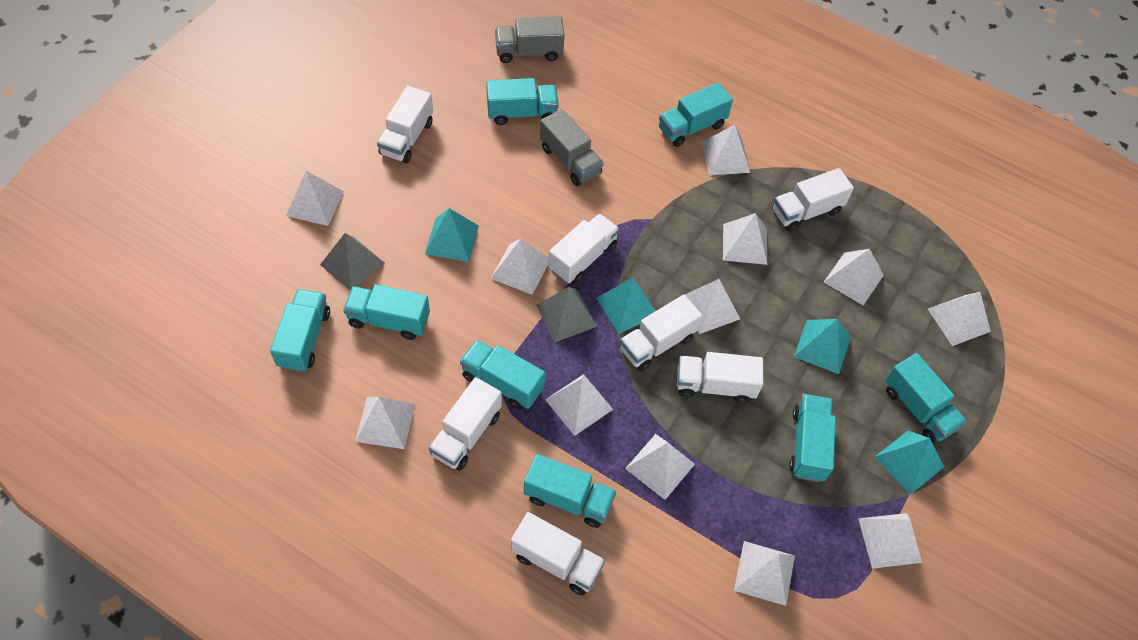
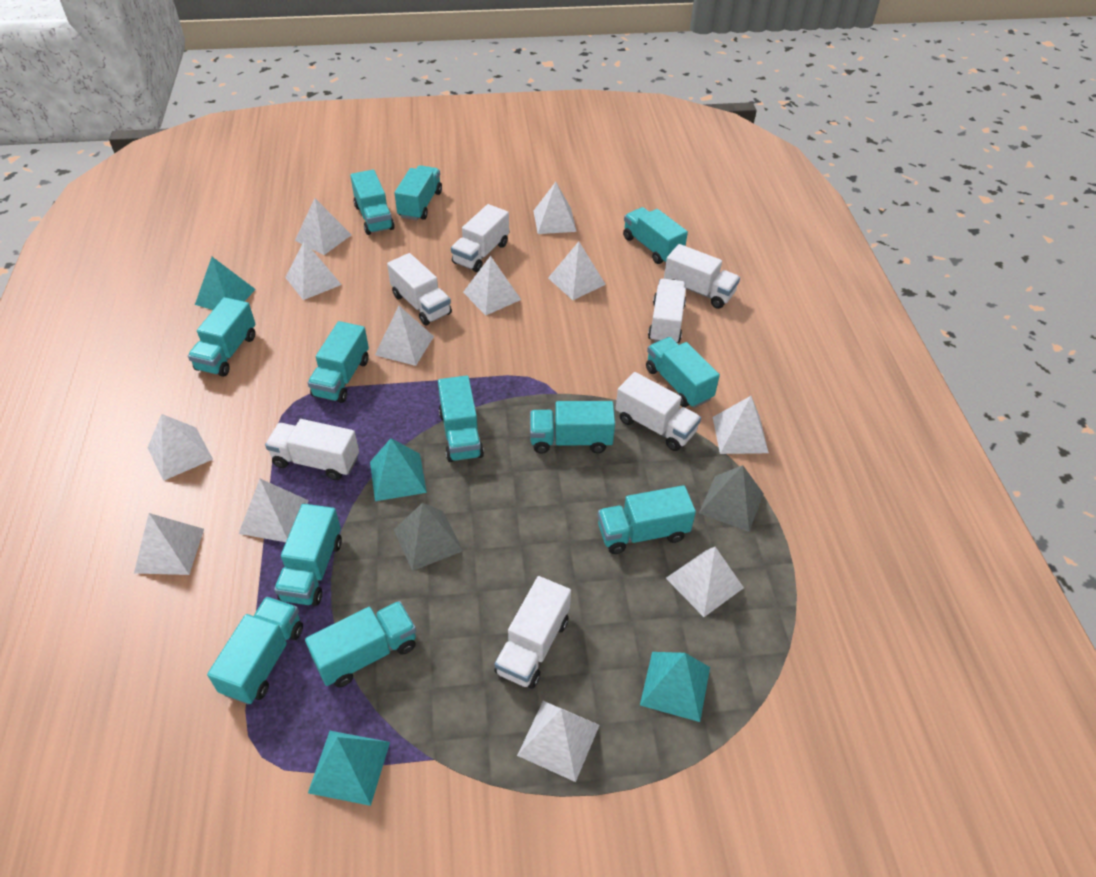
grey truck: 2 -> 0
turquoise truck: 8 -> 12

